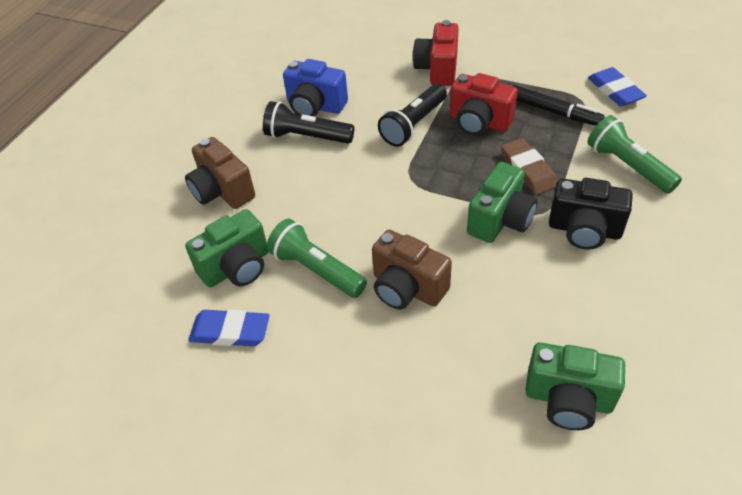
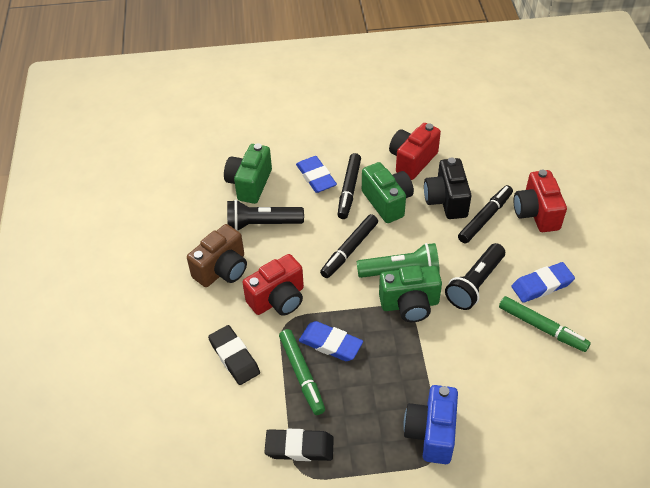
black eraser: 0 -> 2
black marker: 1 -> 3
blue eraser: 2 -> 3
brown camera: 2 -> 1
brown eraser: 1 -> 0
green flashlight: 2 -> 1
green marker: 0 -> 2
red camera: 2 -> 3

